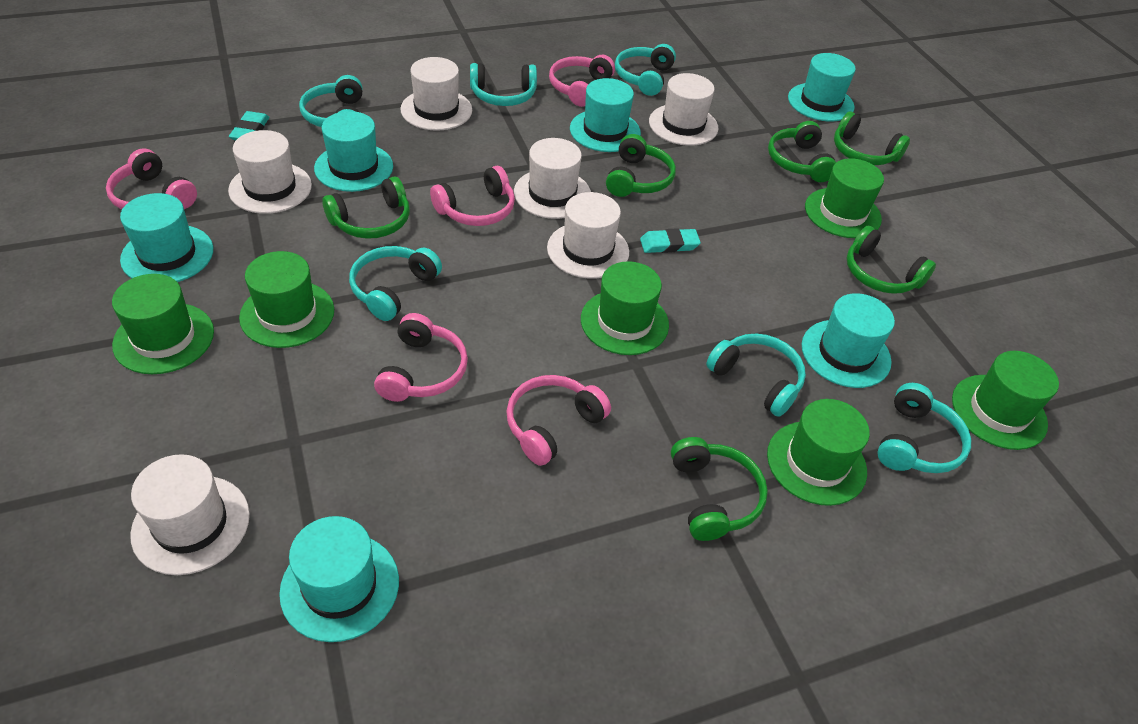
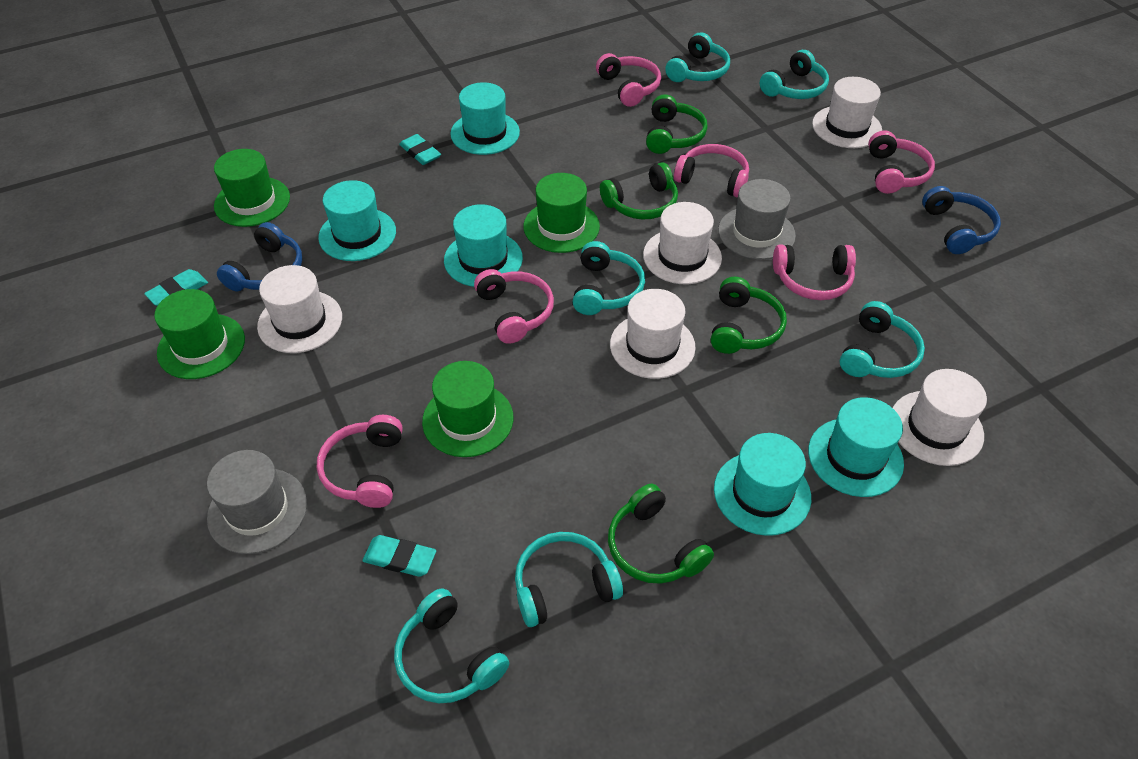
blue headphones: 0 -> 2
green hat: 6 -> 4
green headphones: 6 -> 4
grey hat: 0 -> 2
pink headphones: 5 -> 6
turquoise eraser: 2 -> 3
turquoise hat: 6 -> 5
white hat: 6 -> 5

